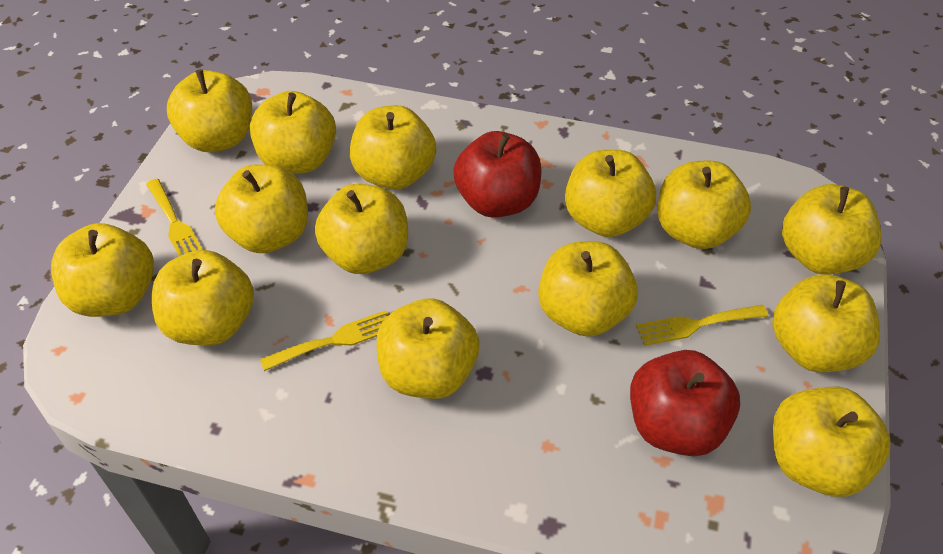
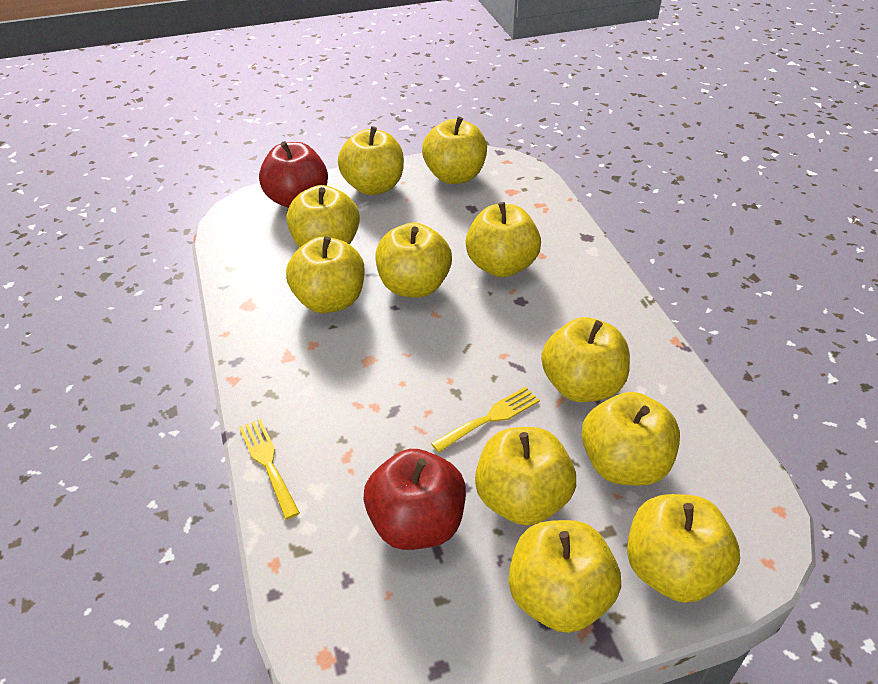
yellow apple: 14 -> 11
yellow fork: 3 -> 2

